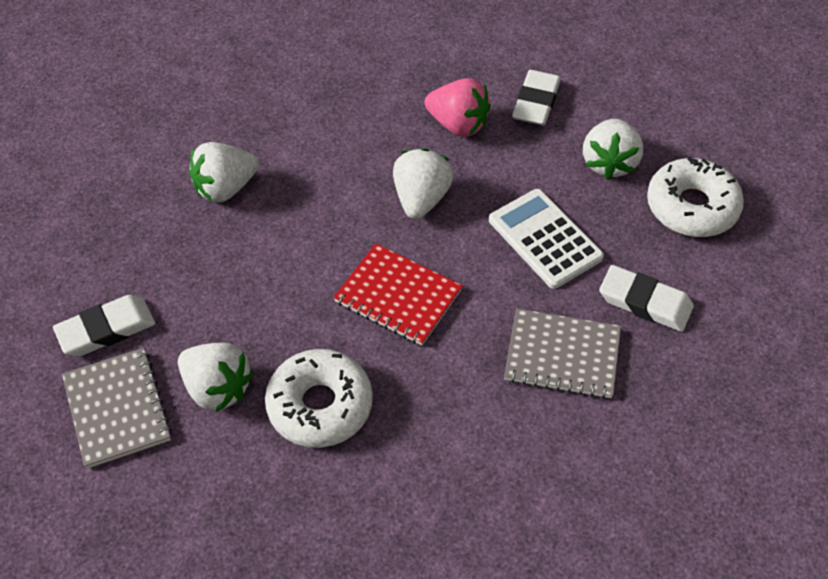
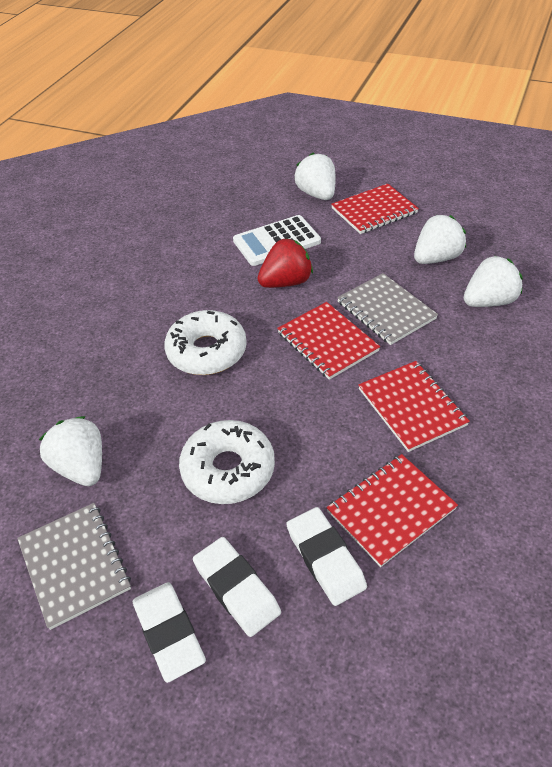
pink strawberry: 1 -> 0
red notebook: 1 -> 4
red strawberry: 0 -> 1

